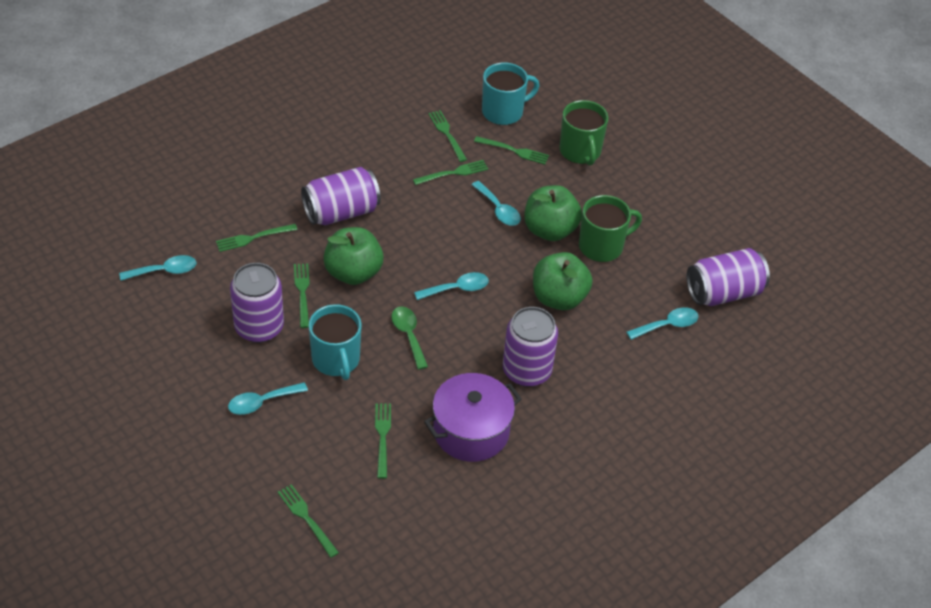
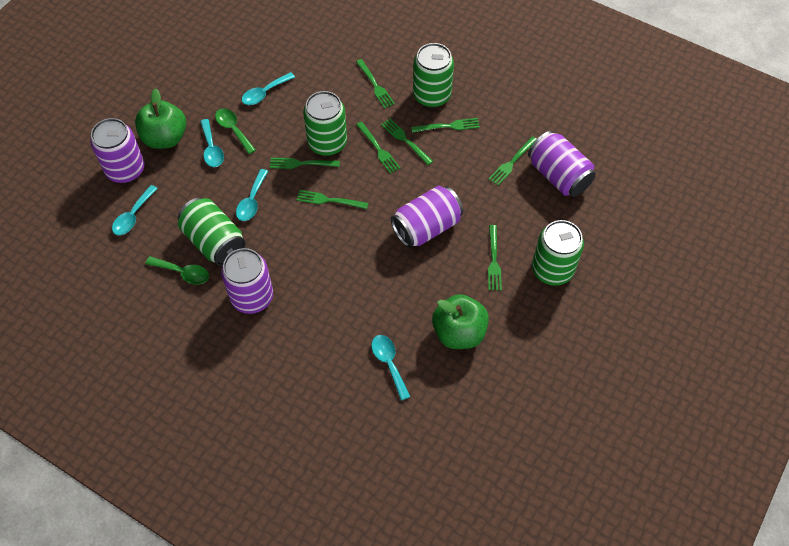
green apple: 3 -> 2
green can: 0 -> 4
green fork: 7 -> 8
green mug: 2 -> 0
green spoon: 1 -> 2
purple pot: 1 -> 0
turquoise mug: 2 -> 0

